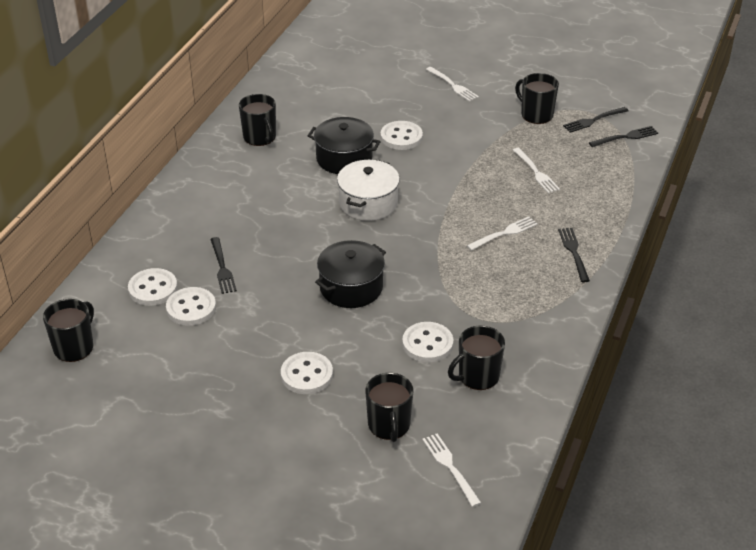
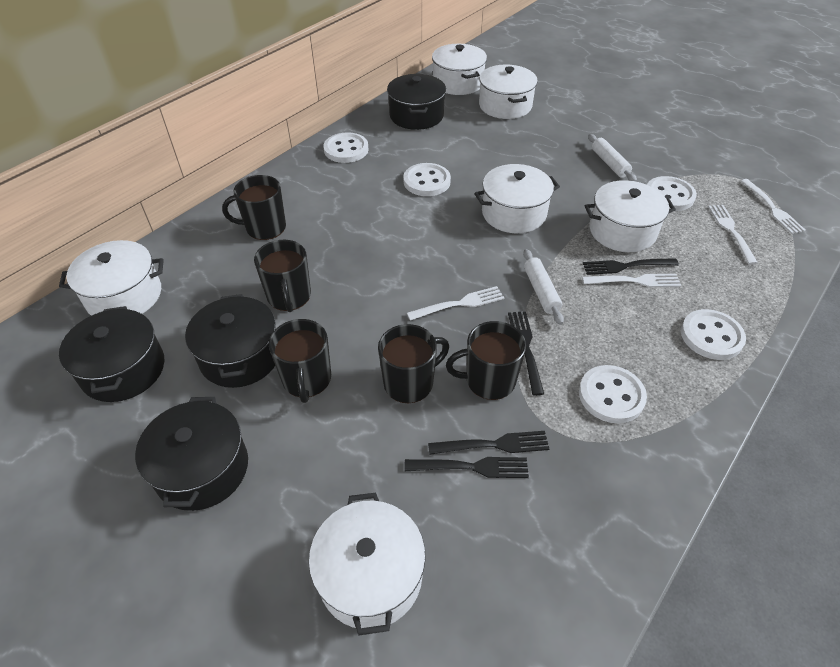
black pot: 2 -> 4
white pot: 1 -> 6
white rolling pin: 0 -> 2

